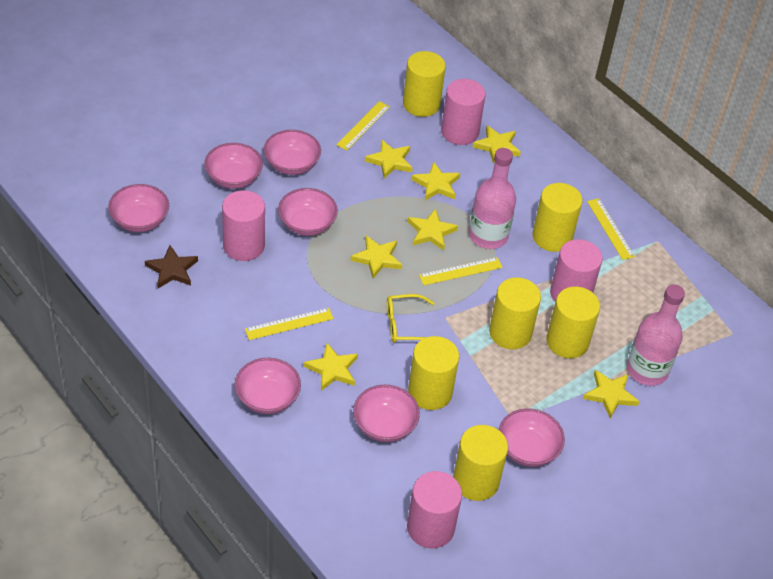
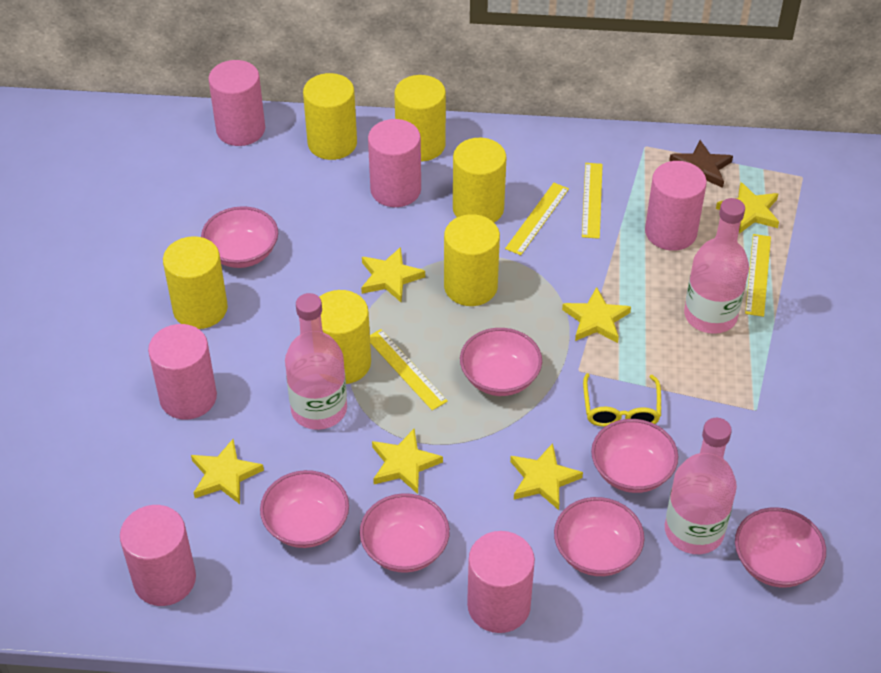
pink bottle: 2 -> 3
pink cylinder: 4 -> 6
yellow star: 7 -> 6

